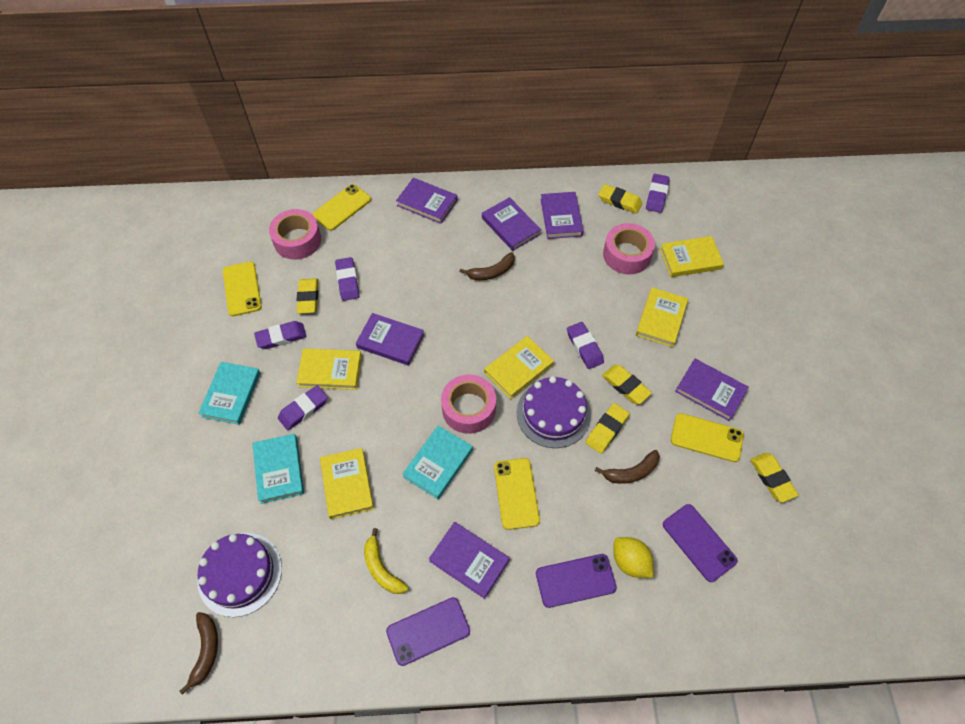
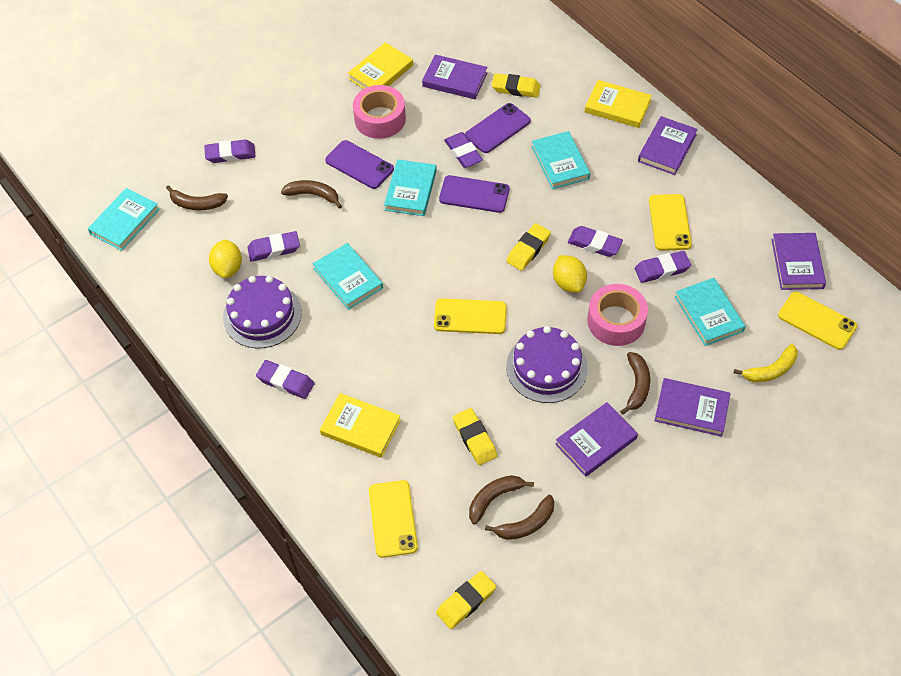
brown banana: 3 -> 5
pink tape: 3 -> 2
purple book: 6 -> 5
purple eraser: 5 -> 6
turquoise book: 3 -> 5
yellow book: 5 -> 3
yellow eraser: 5 -> 4
yellow lemon: 1 -> 2

